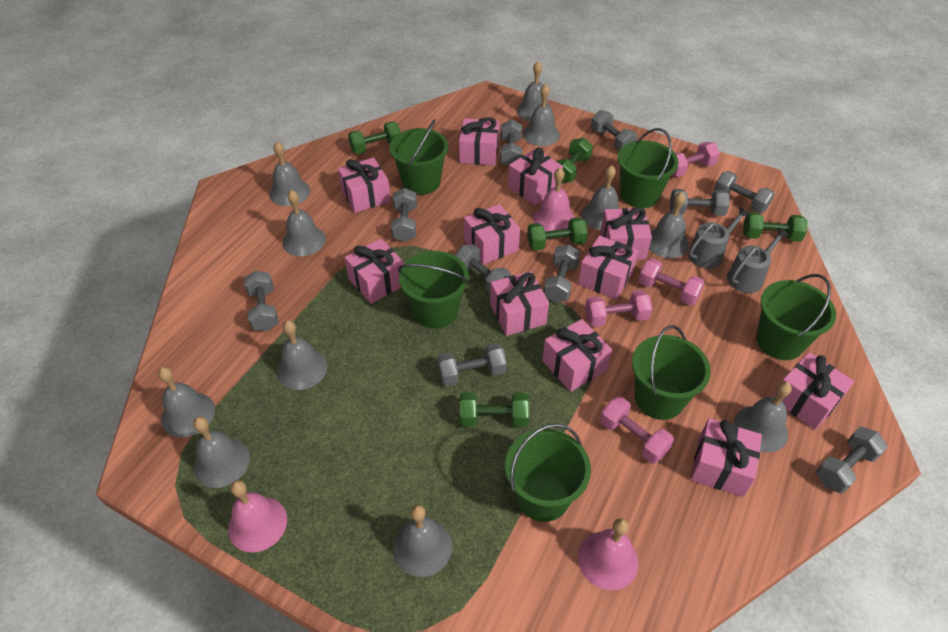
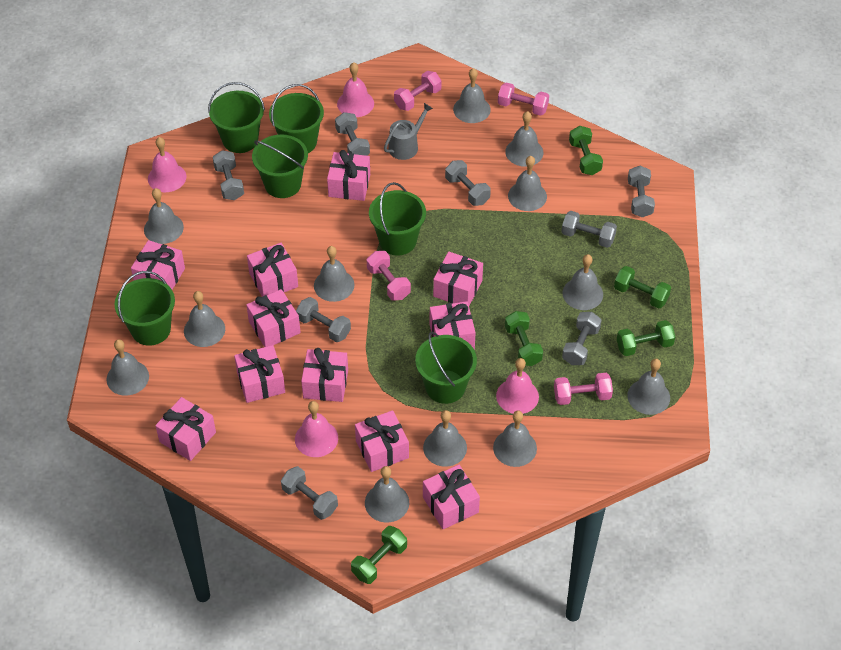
grey bell: 11 -> 12
grey dumbbell: 10 -> 8
grey watering can: 2 -> 1
pink bell: 3 -> 4

